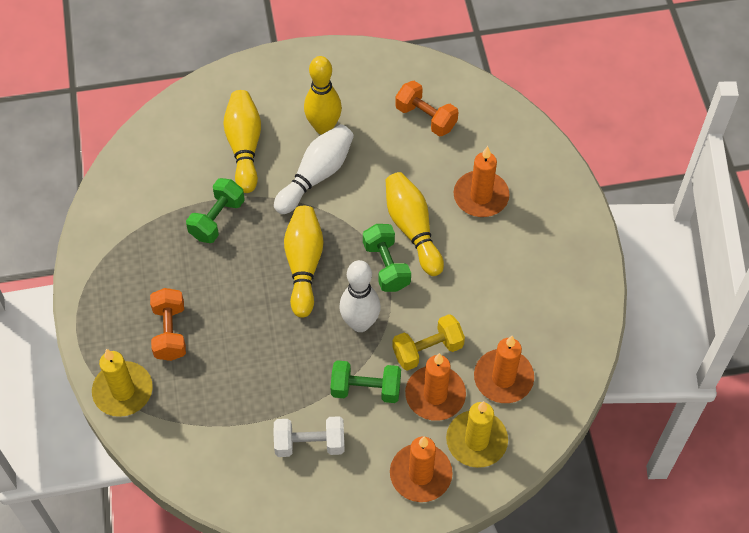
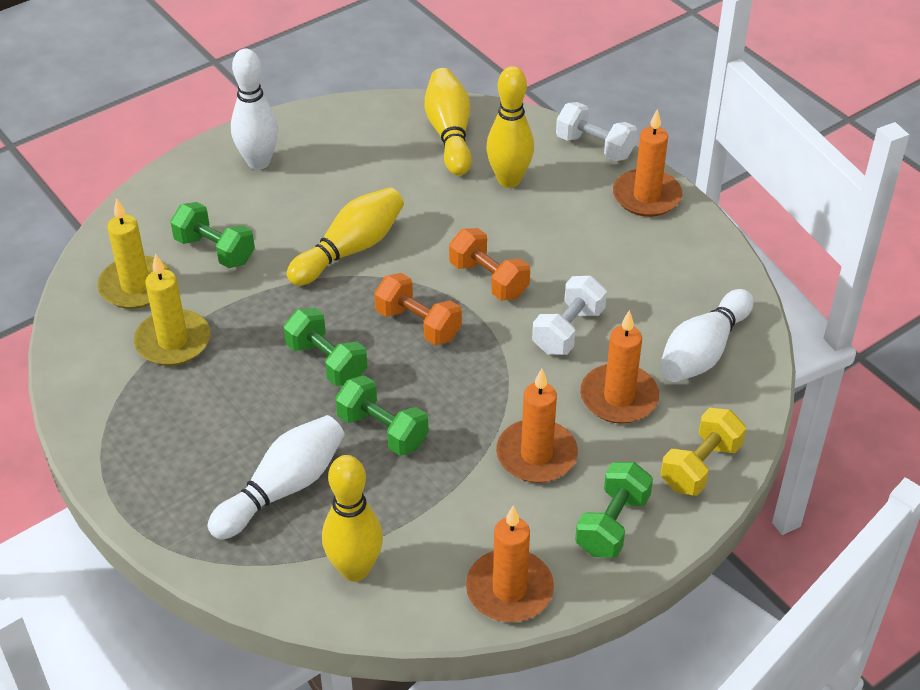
green dumbbell: 3 -> 4
white bowling pin: 2 -> 3
white dumbbell: 1 -> 2

